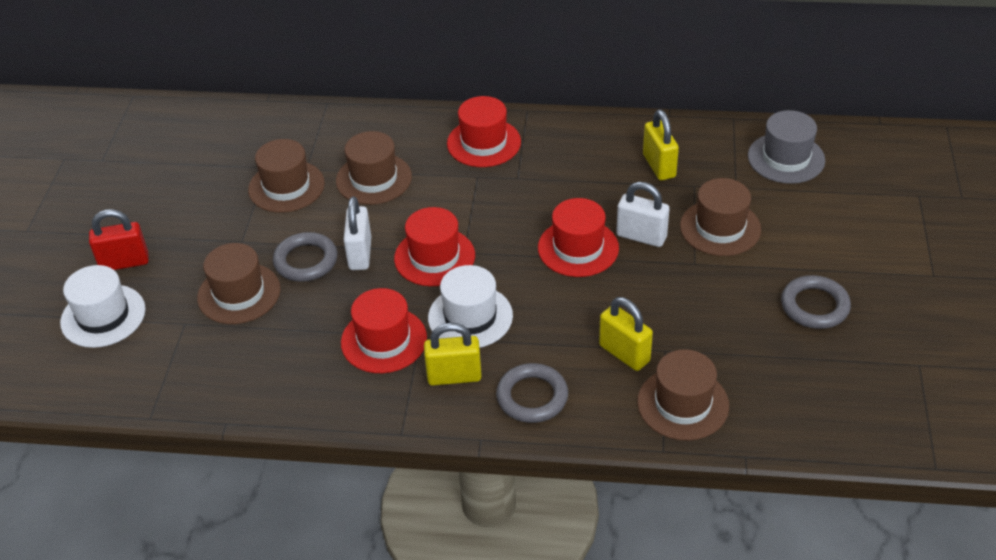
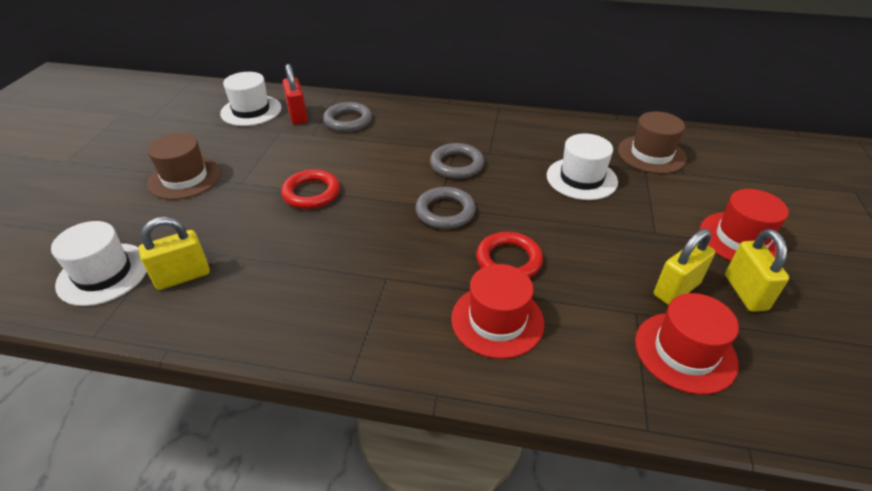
brown hat: 5 -> 2
grey hat: 1 -> 0
red hat: 4 -> 3
red ring: 0 -> 2
white hat: 2 -> 3
white padlock: 2 -> 0

